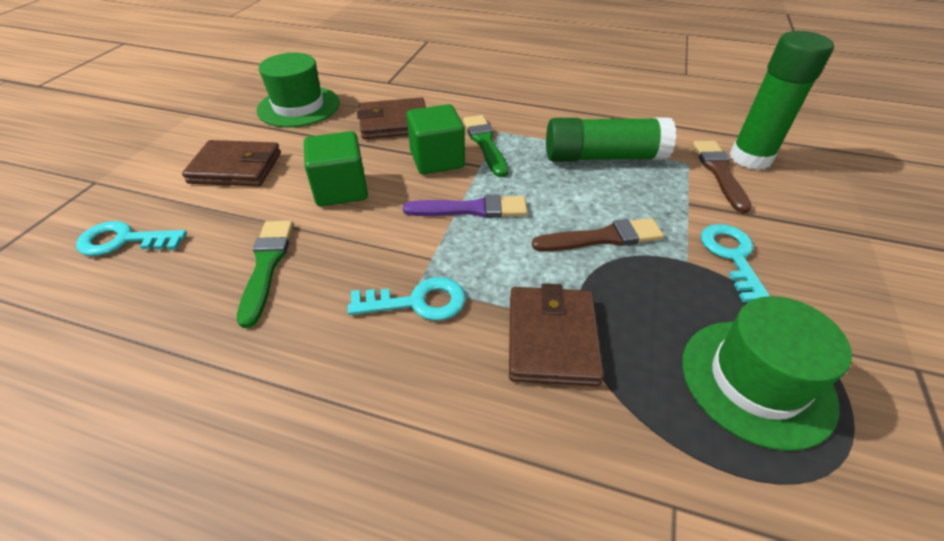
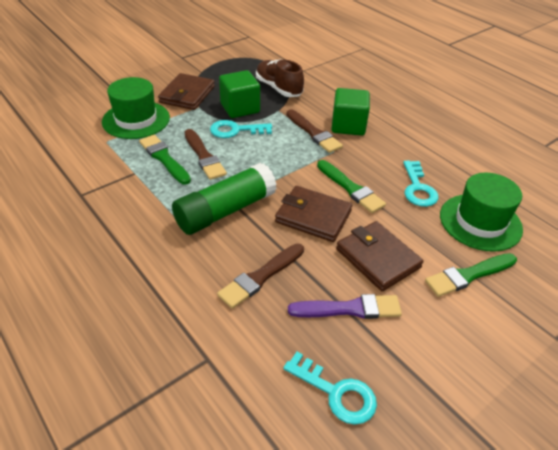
brown brush: 2 -> 3
brown shoe: 0 -> 1
green brush: 2 -> 3
green glue stick: 2 -> 1

